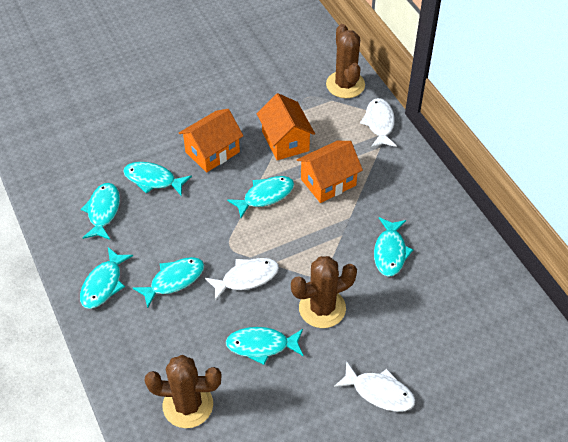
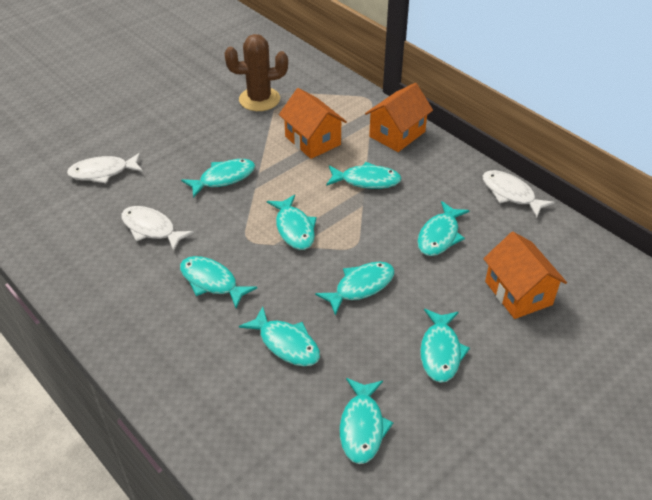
brown cactus: 3 -> 1
turquoise fish: 7 -> 9

